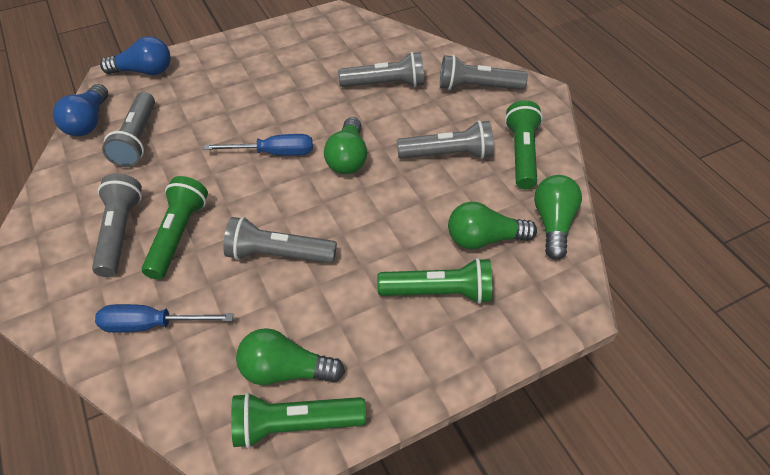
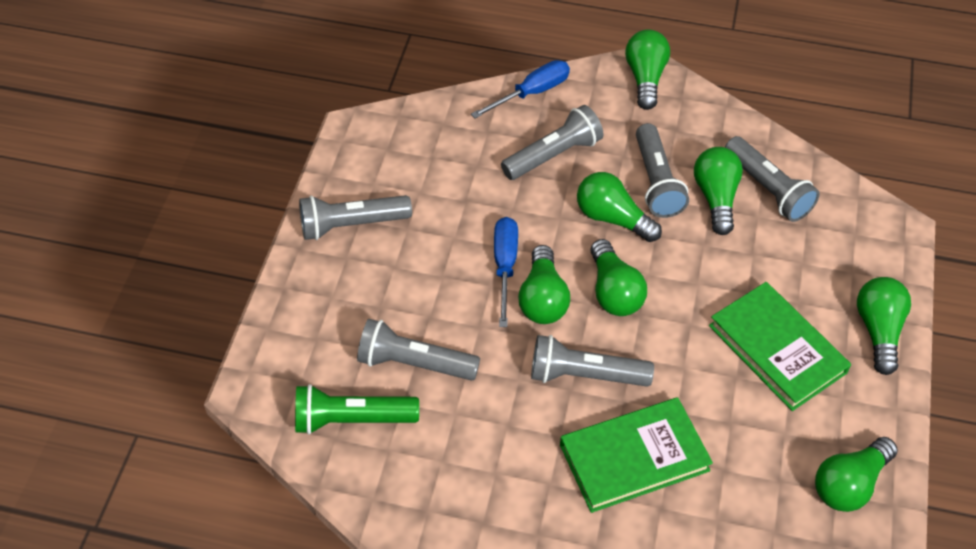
blue light bulb: 2 -> 0
green book: 0 -> 2
green flashlight: 4 -> 1
green light bulb: 4 -> 7

